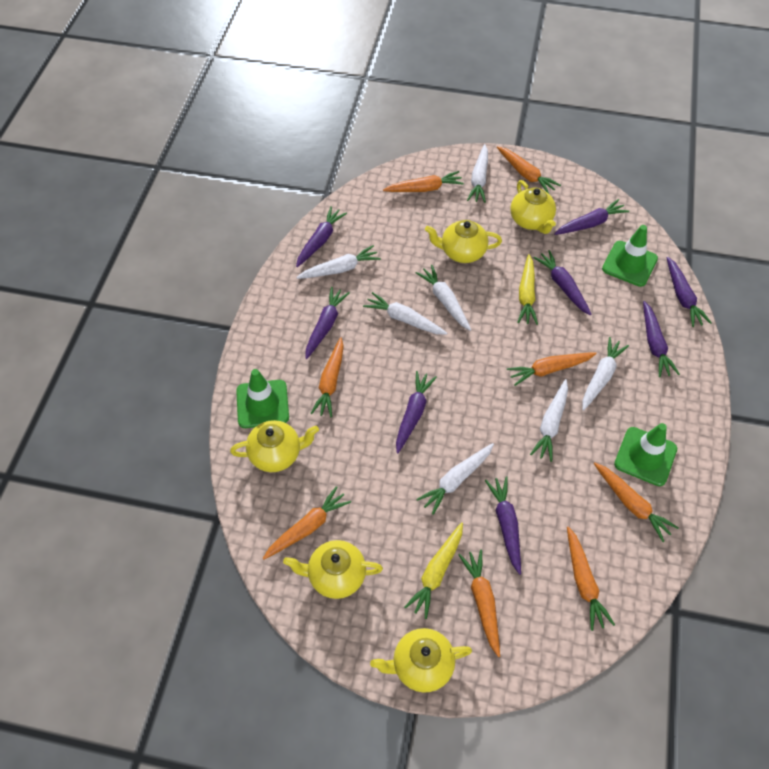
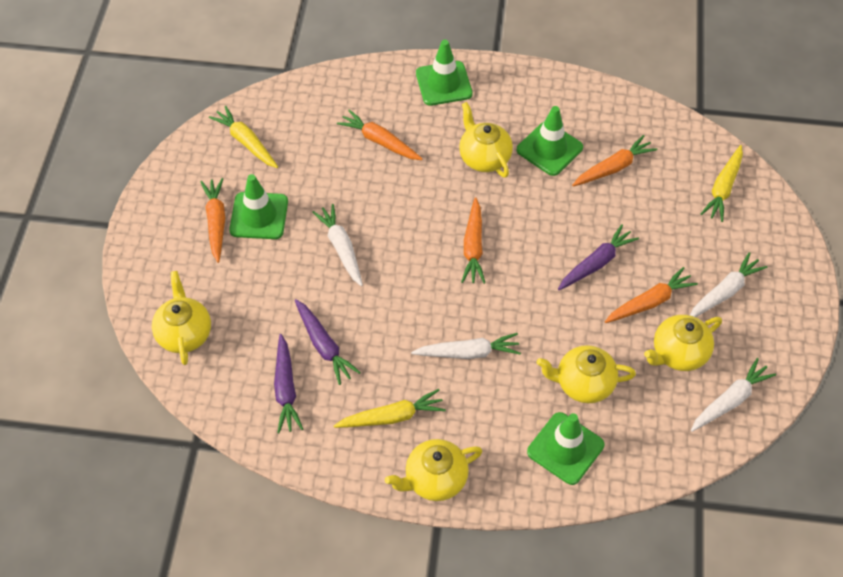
green traffic cone: 3 -> 4
orange carrot: 8 -> 5
purple carrot: 8 -> 3
white carrot: 7 -> 4
yellow carrot: 2 -> 3

